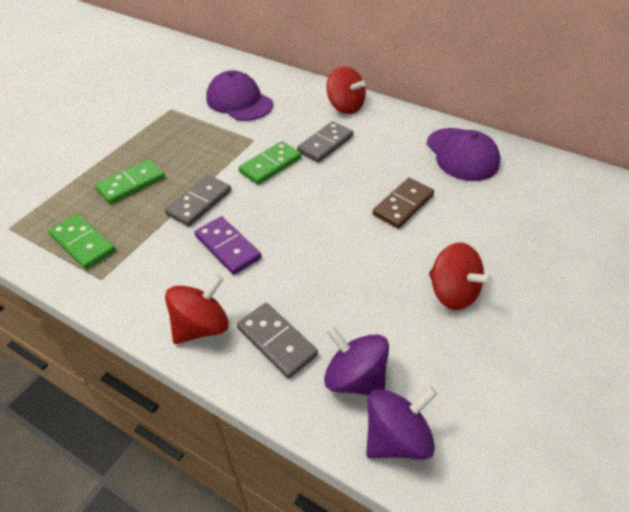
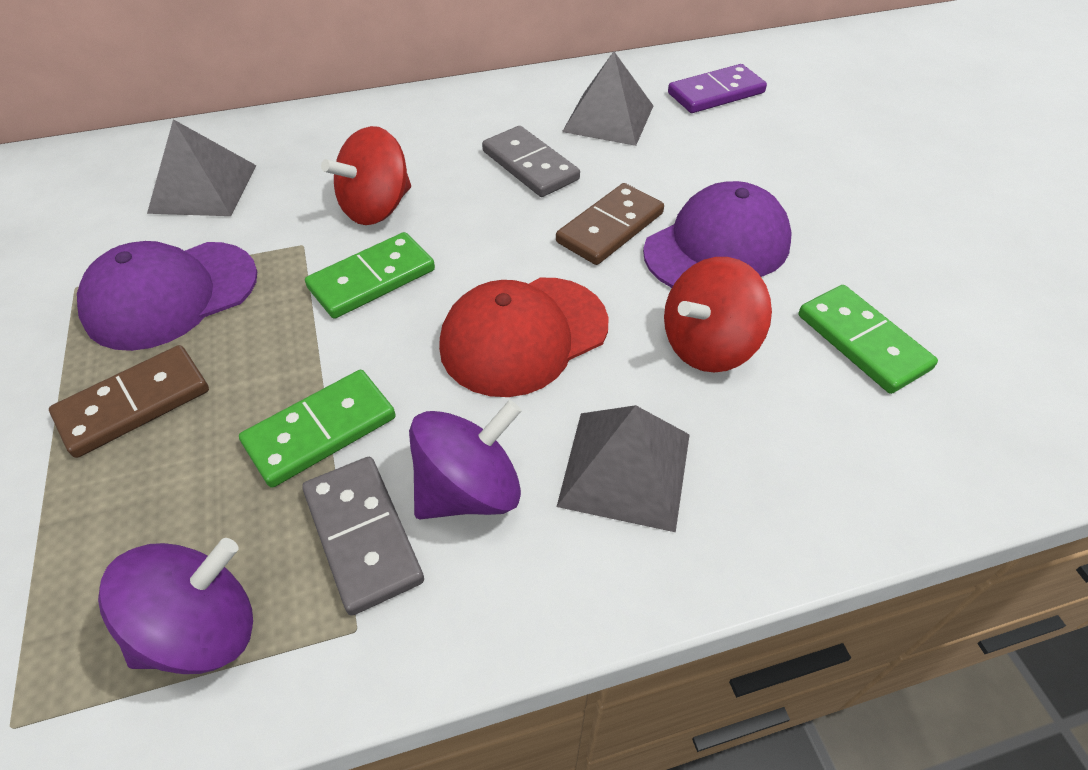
brown domino: 1 -> 2
grey domino: 3 -> 2
grey pyramid: 0 -> 3
red cap: 0 -> 1
red spinning top: 3 -> 2

